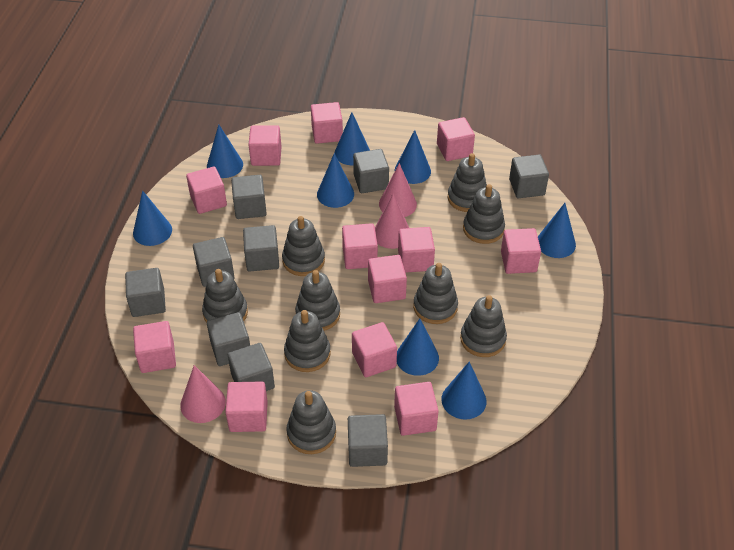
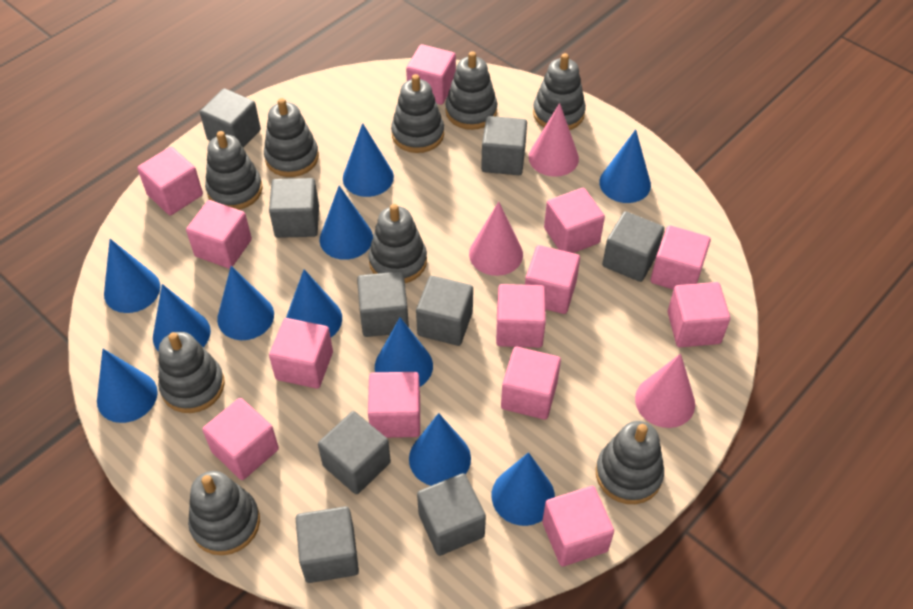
blue cone: 8 -> 11
pink cube: 12 -> 13

